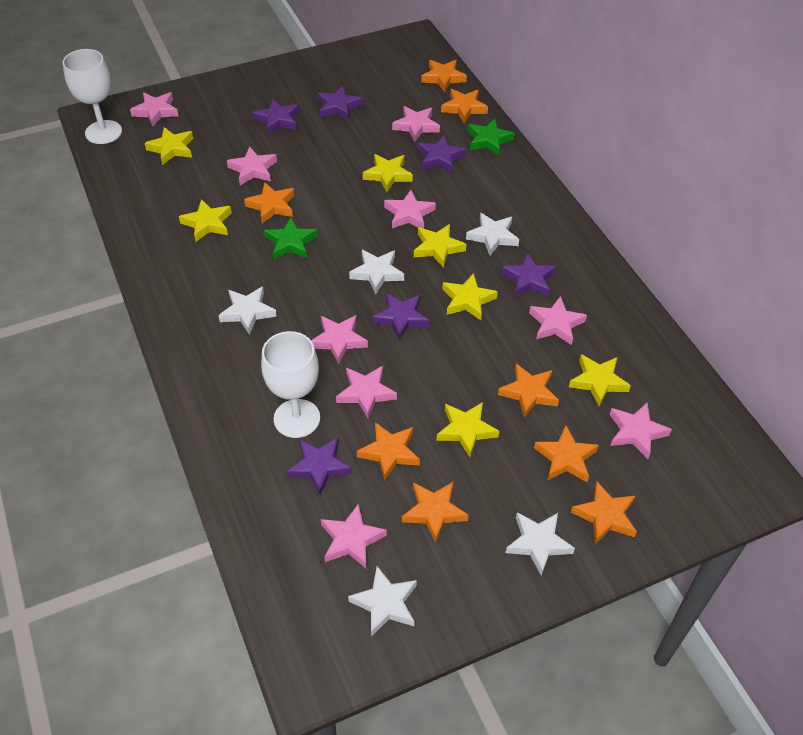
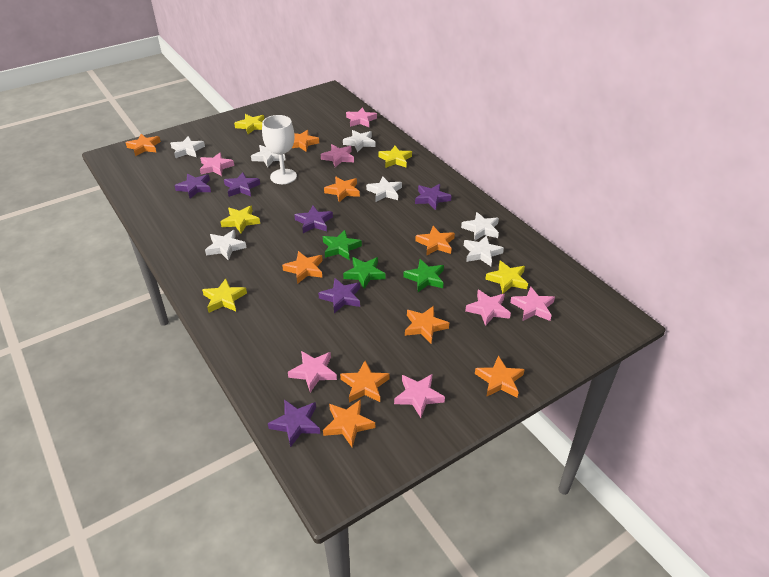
green star: 2 -> 3
orange star: 8 -> 9
pink star: 9 -> 7
white goblet: 2 -> 1
white star: 5 -> 7
yellow star: 7 -> 5

